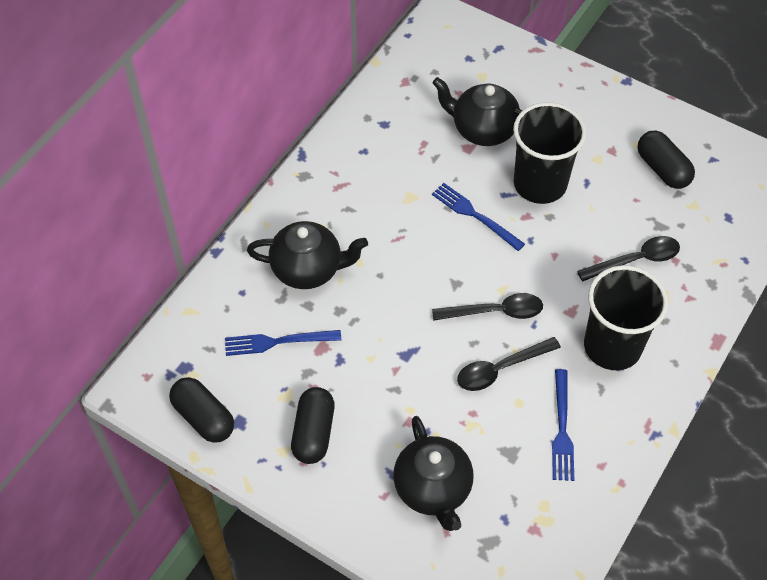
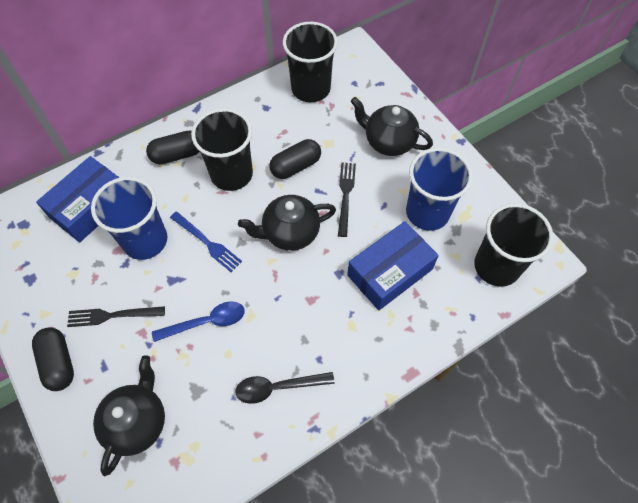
black cup: 2 -> 3
black fork: 0 -> 2
black spoon: 3 -> 1
blue box: 0 -> 2
blue cup: 0 -> 2
blue fork: 3 -> 1
blue spoon: 0 -> 1

